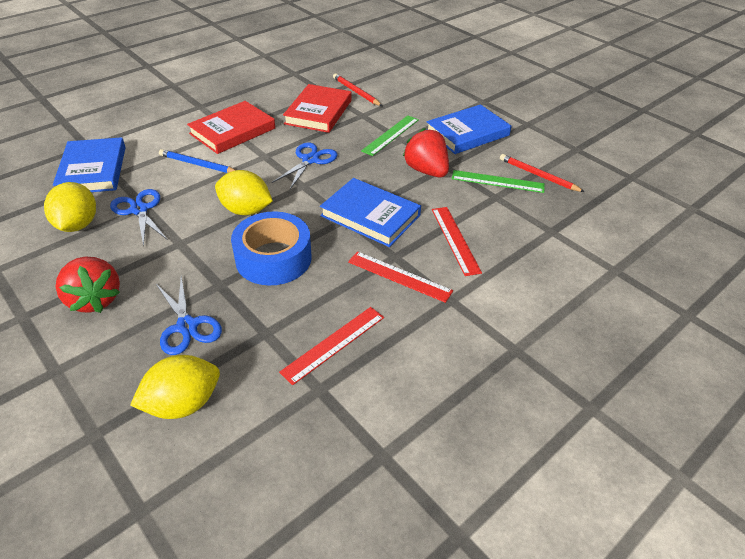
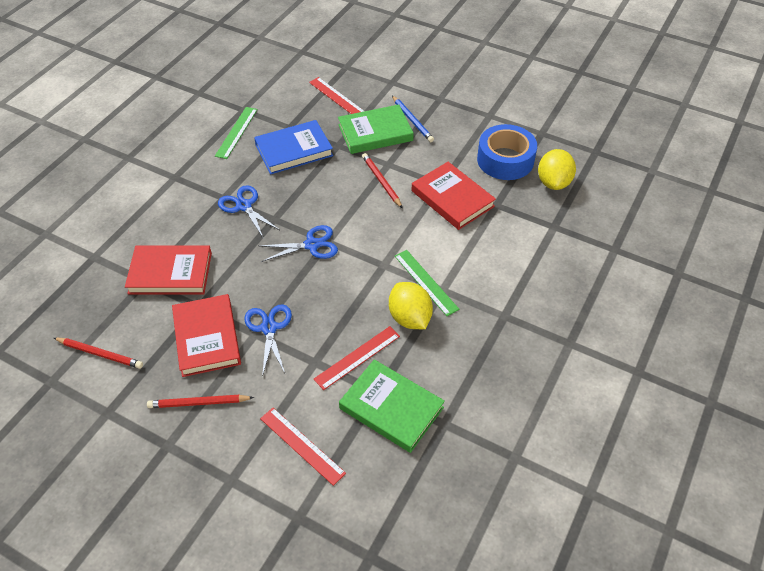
blue book: 3 -> 1
green book: 0 -> 2
red book: 2 -> 3
red pencil: 2 -> 3
red strawberry: 2 -> 0
yellow lemon: 3 -> 2

